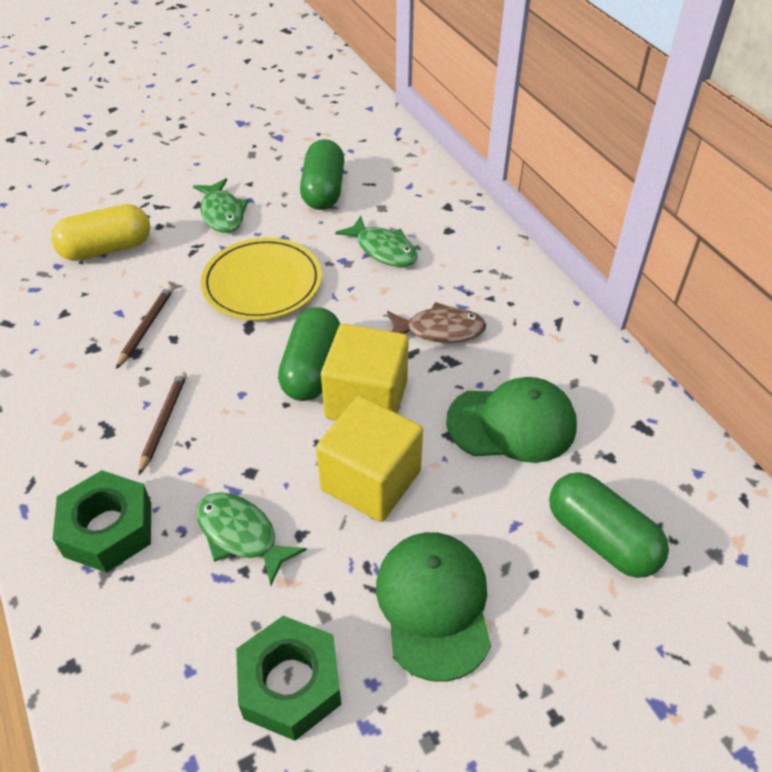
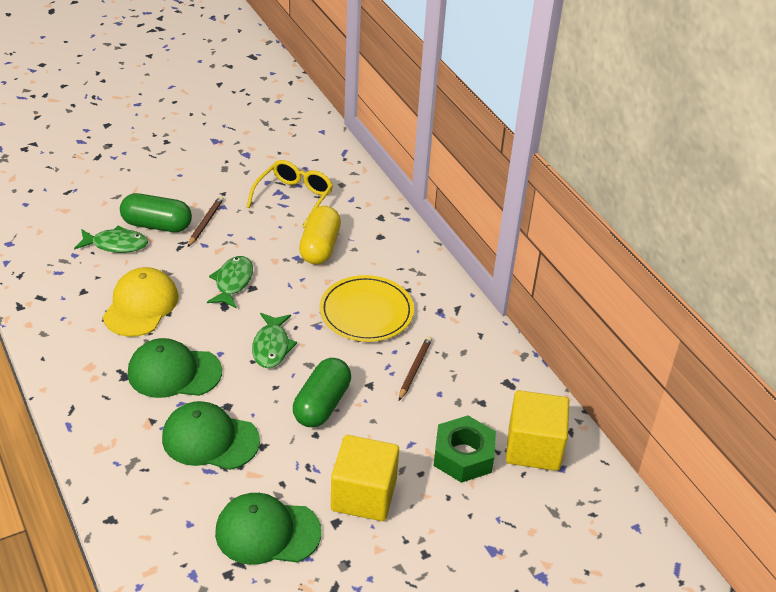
brown fish: 1 -> 0
green cap: 2 -> 3
green capsule: 3 -> 2
green nut: 2 -> 1
yellow cap: 0 -> 1
yellow glasses: 0 -> 1

